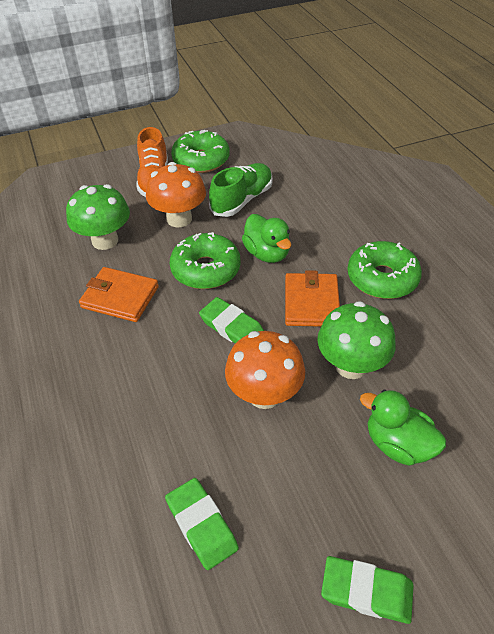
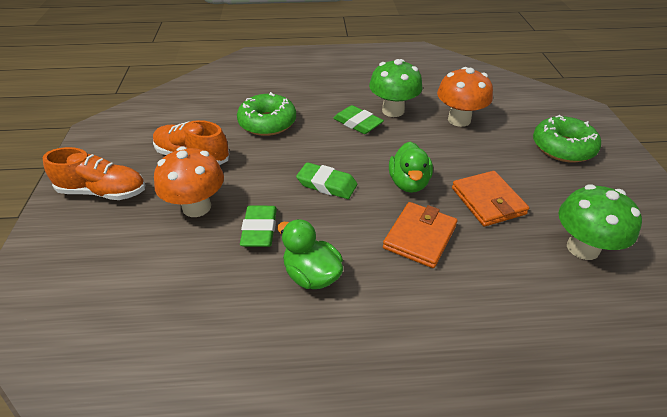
green donut: 3 -> 2
green shoe: 1 -> 0
orange shoe: 1 -> 2

